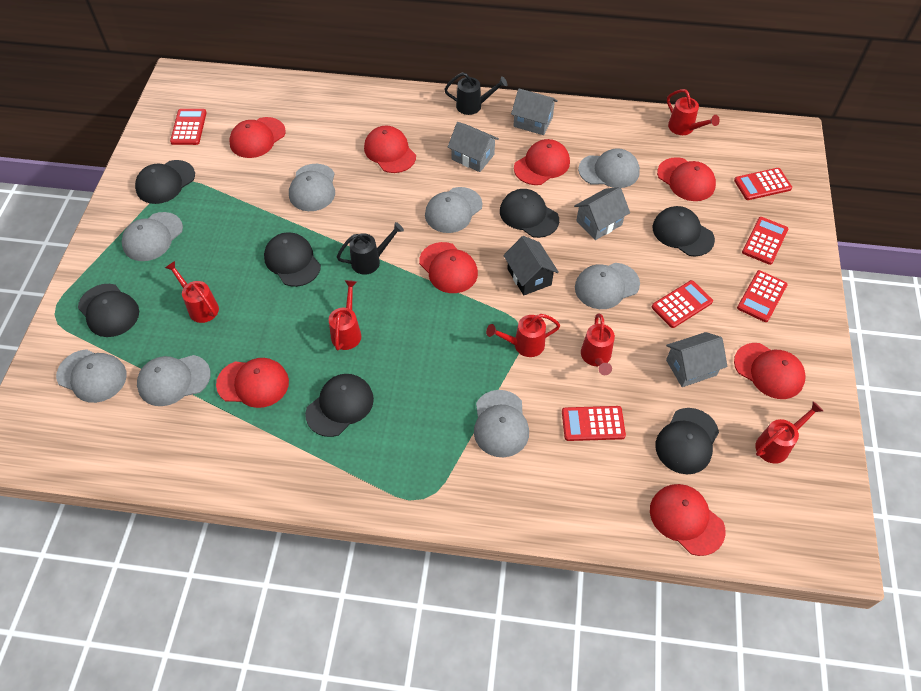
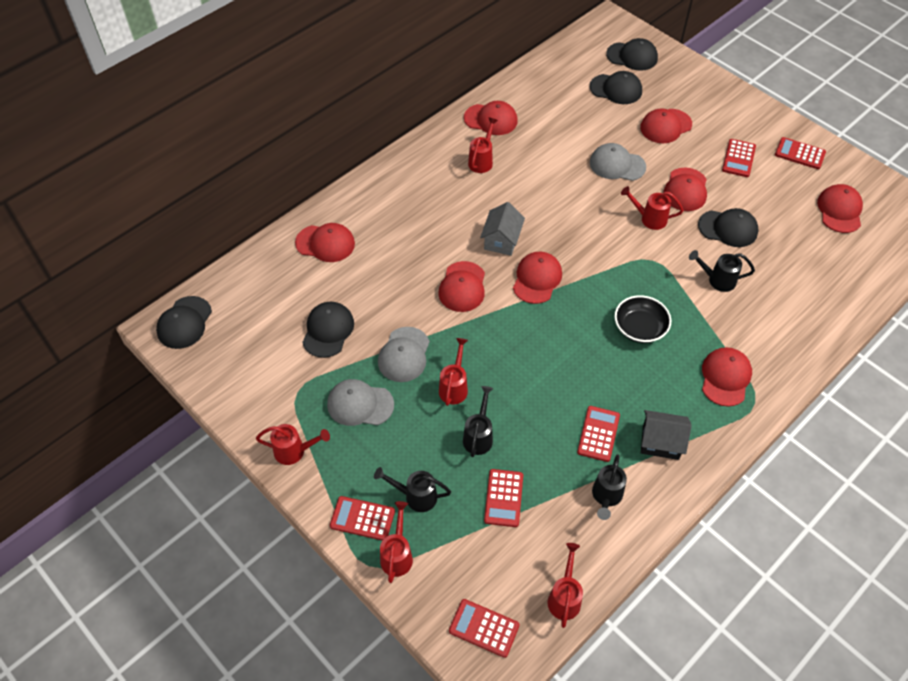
black bowl: 0 -> 1
black cap: 7 -> 5
black watering can: 2 -> 4
grey cap: 8 -> 3
grey house: 4 -> 1

